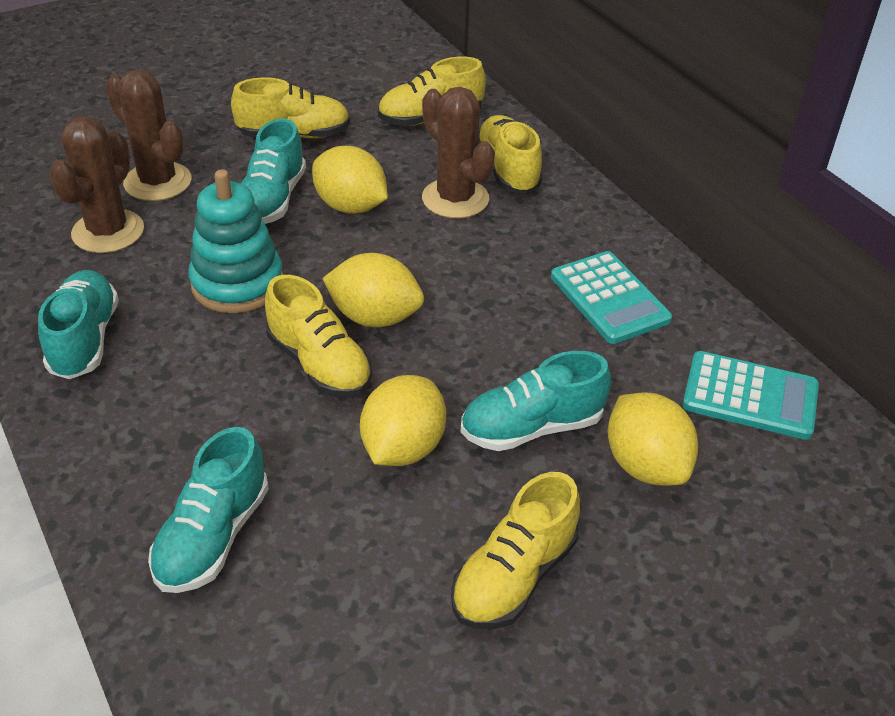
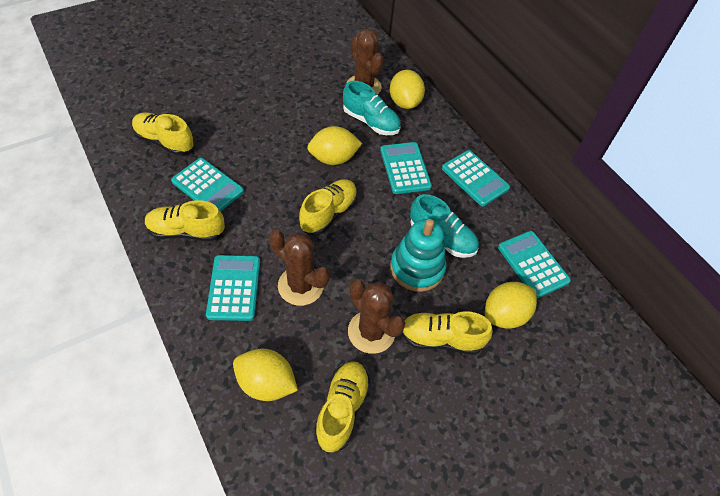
turquoise calculator: 2 -> 5
turquoise shoe: 4 -> 2

